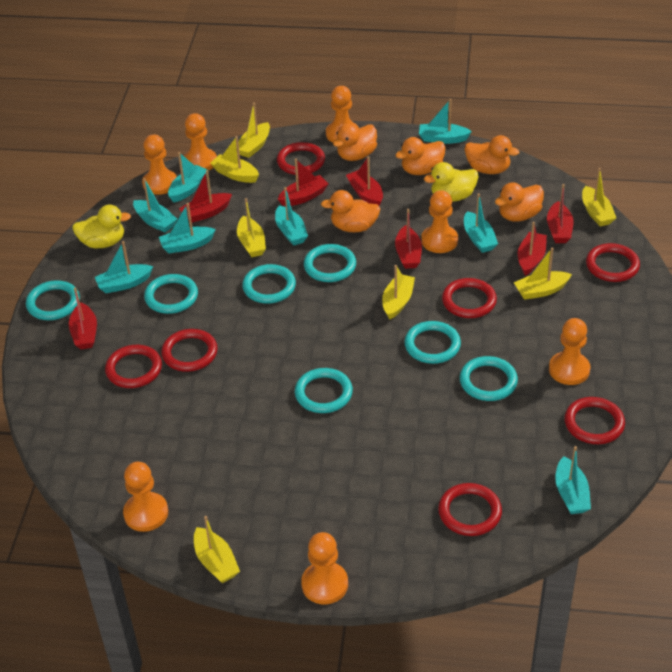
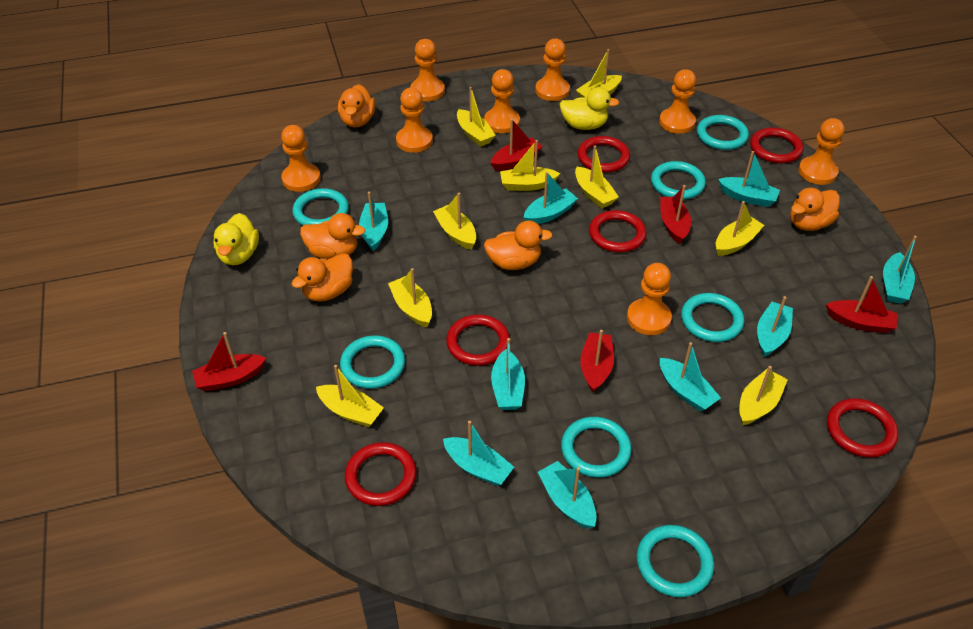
orange pawn: 7 -> 8
red boat: 7 -> 5
red ring: 7 -> 6
turquoise boat: 8 -> 9
yellow boat: 7 -> 9

